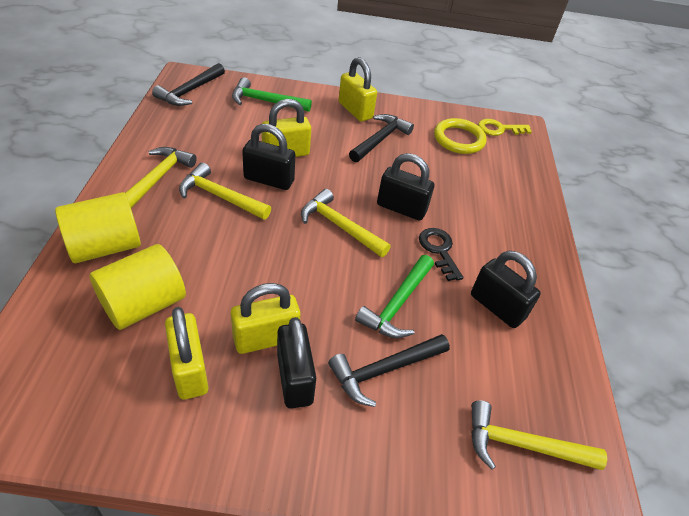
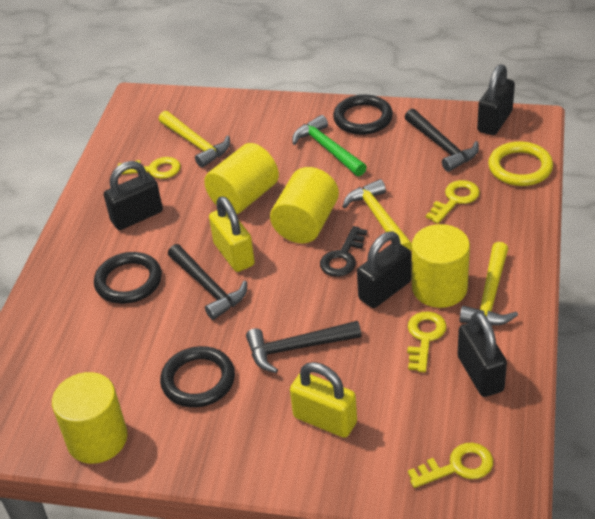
black ring: 0 -> 3
green hammer: 2 -> 1
yellow cylinder: 2 -> 4
yellow hammer: 4 -> 3
yellow key: 1 -> 4
yellow padlock: 4 -> 2

